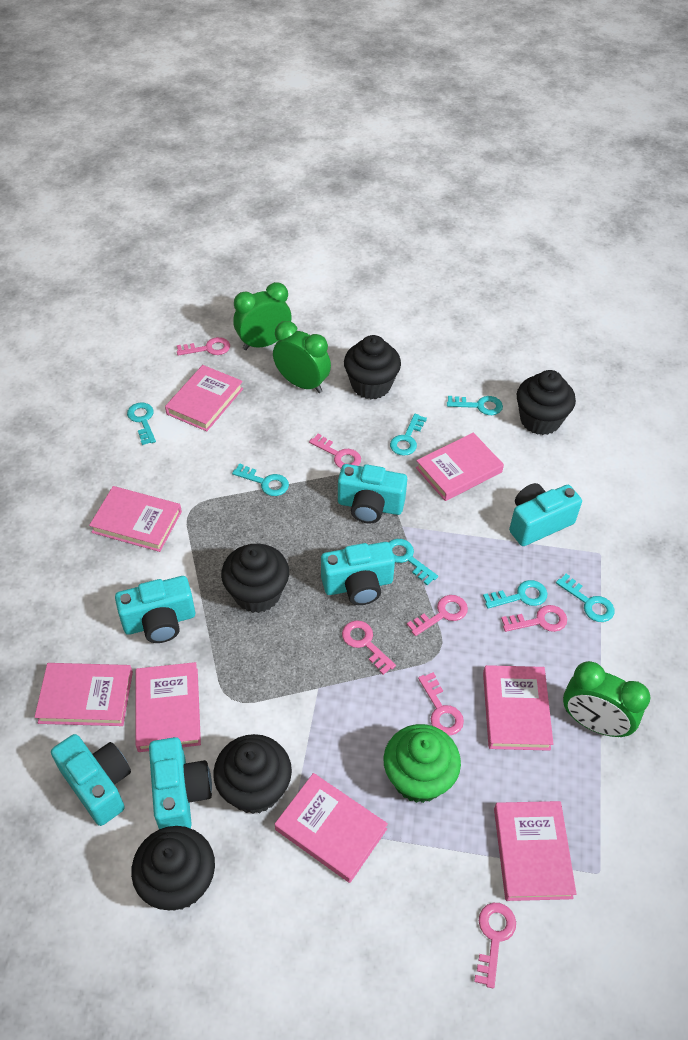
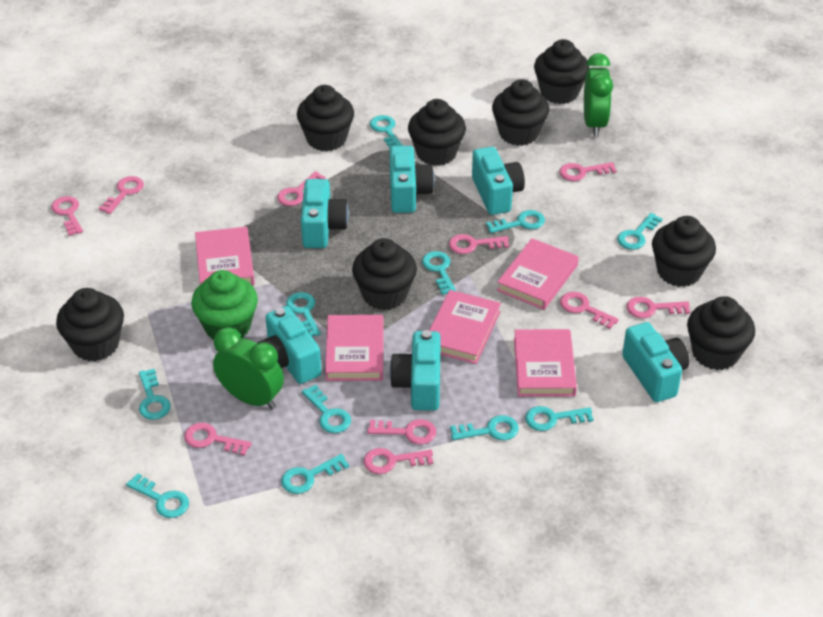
black cupcake: 5 -> 8
green clock: 3 -> 2
pink book: 8 -> 5
pink key: 7 -> 10
turquoise key: 7 -> 11

